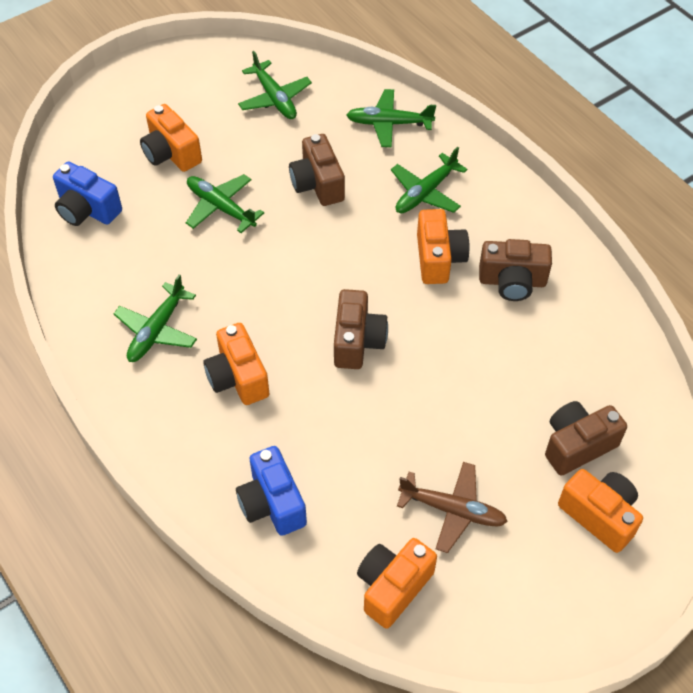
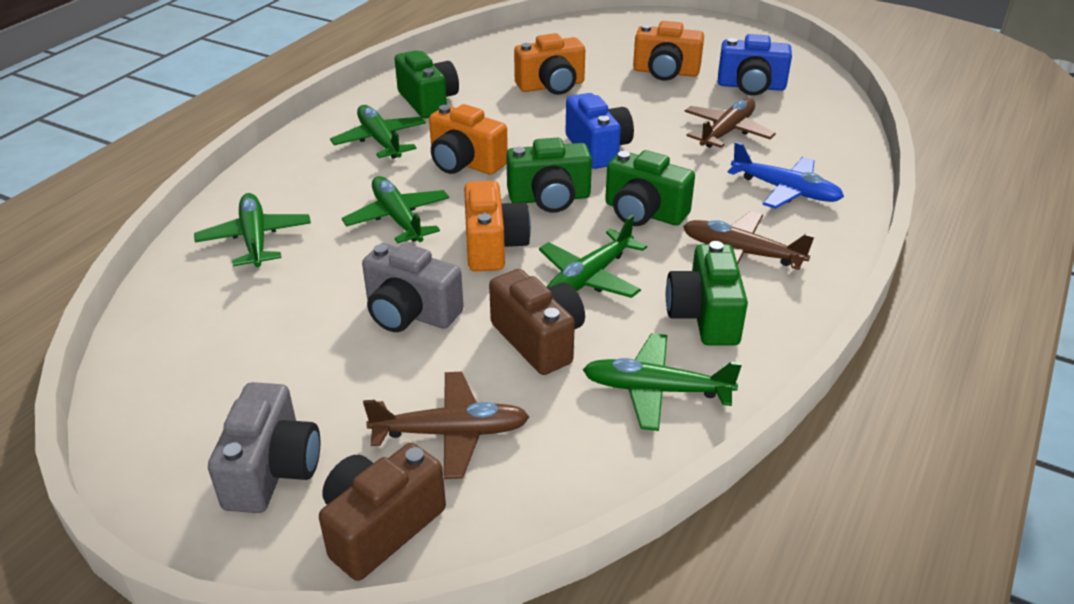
blue plane: 0 -> 1
brown camera: 4 -> 2
brown plane: 1 -> 3
green camera: 0 -> 4
grey camera: 0 -> 2
orange camera: 5 -> 4

